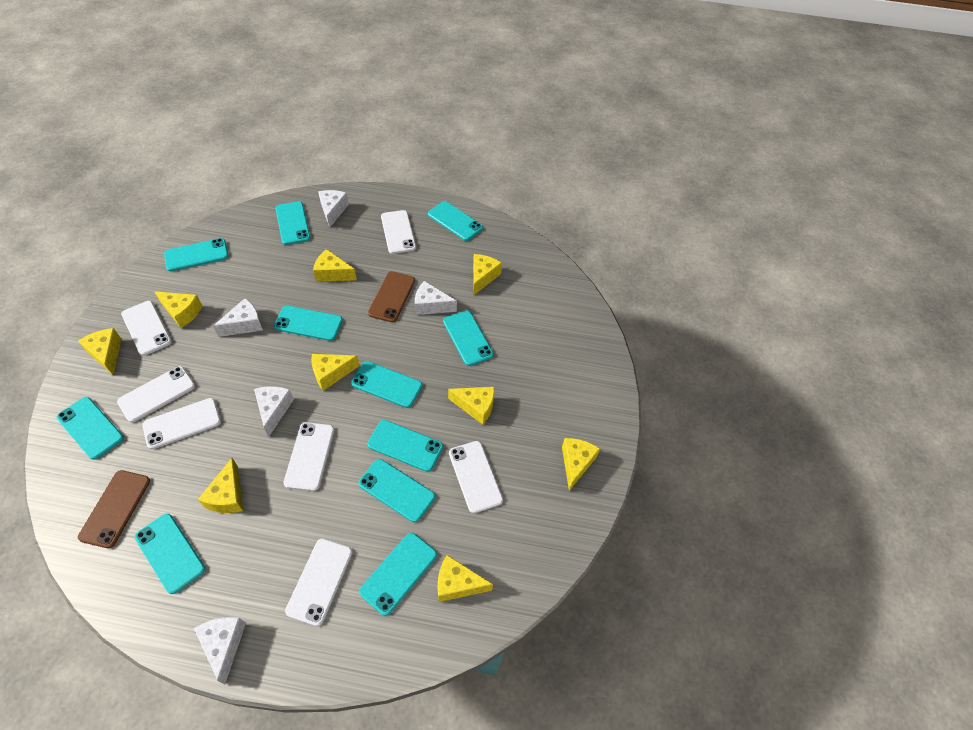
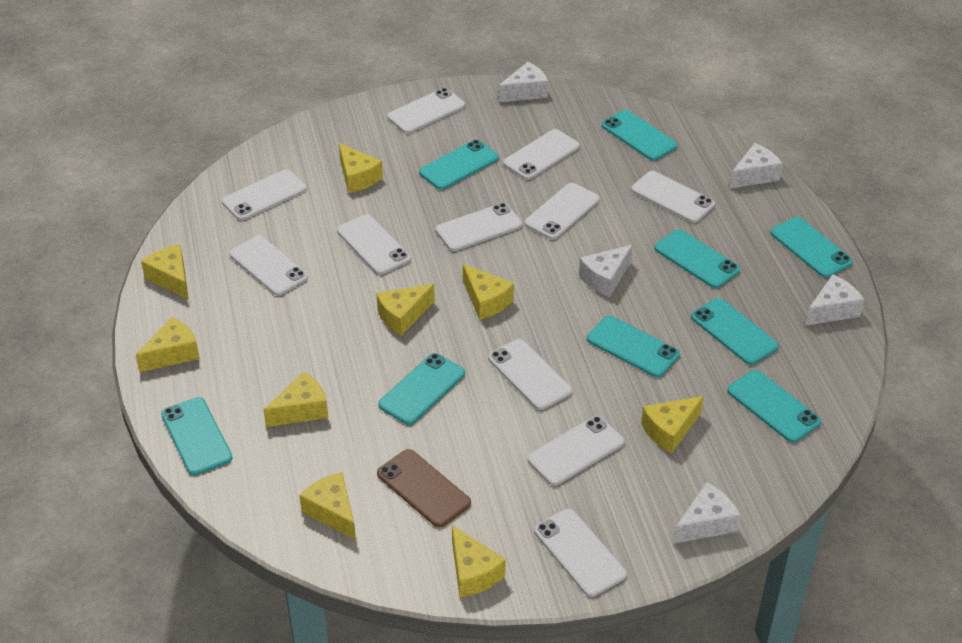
brown phone: 2 -> 1
turquoise phone: 11 -> 9
white phone: 7 -> 11

